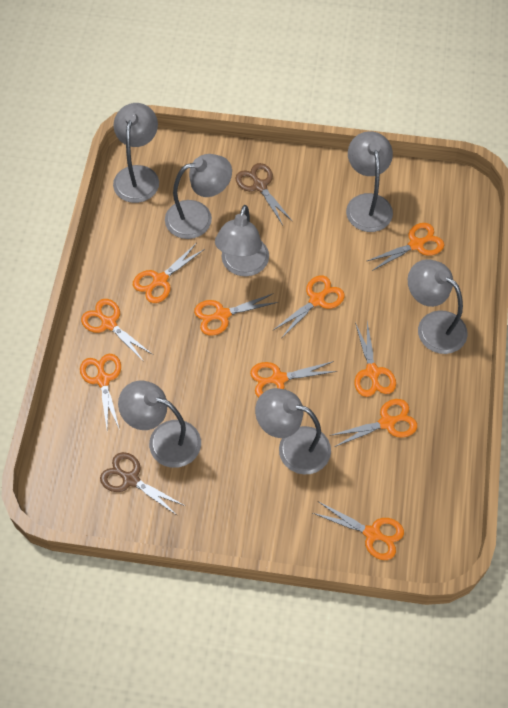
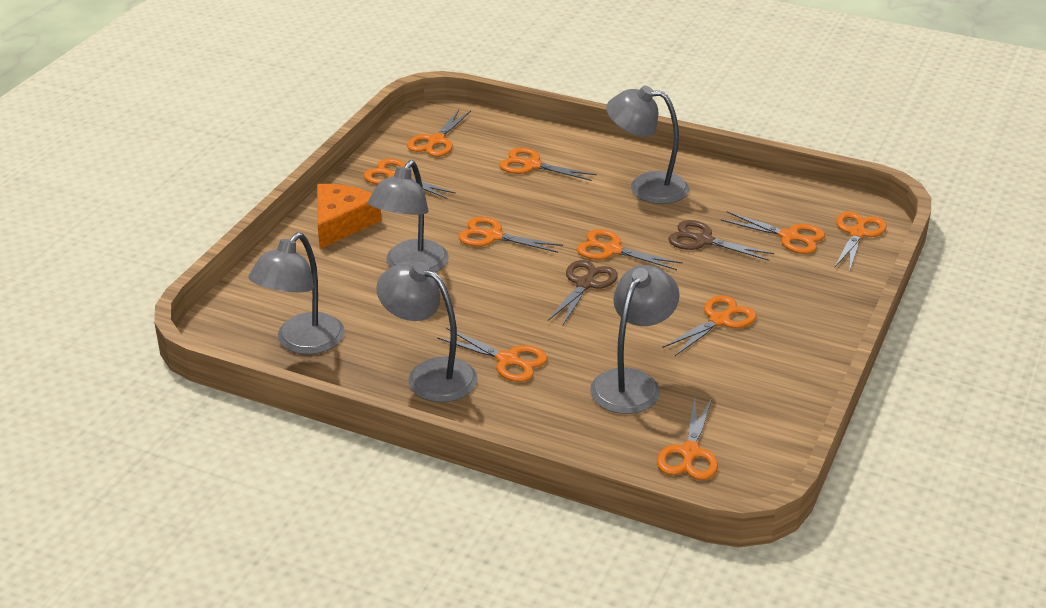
grey lamp: 7 -> 5
orange cheese: 0 -> 1

